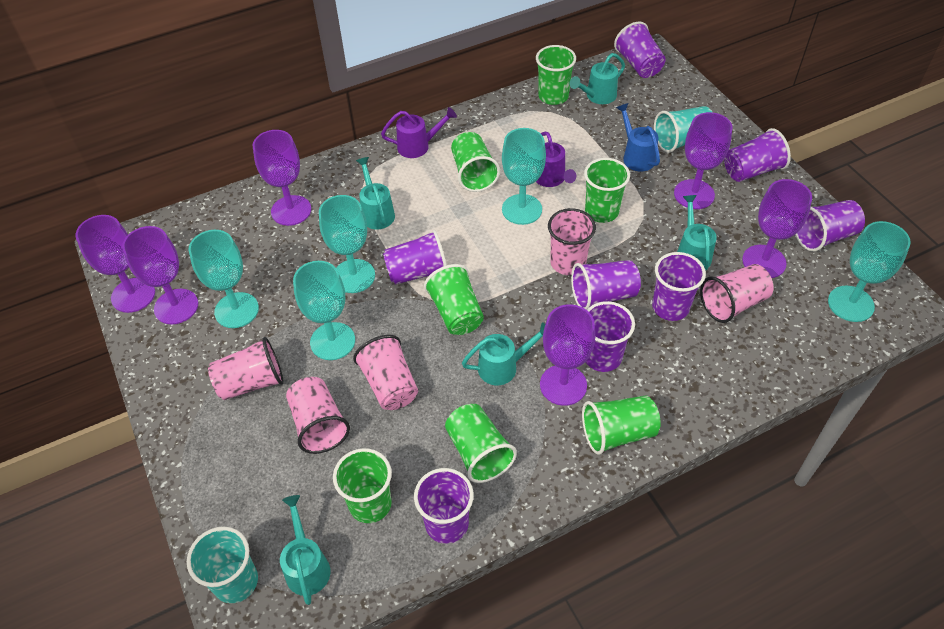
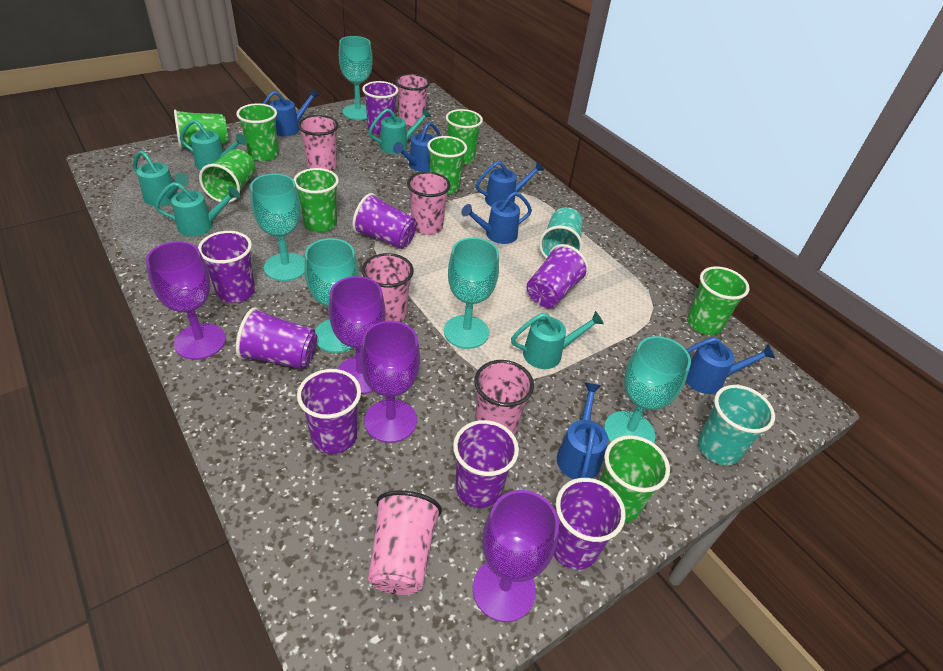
blue watering can: 1 -> 6
green cup: 7 -> 8
pink cup: 5 -> 6
purple goblet: 6 -> 4
purple watering can: 2 -> 0

